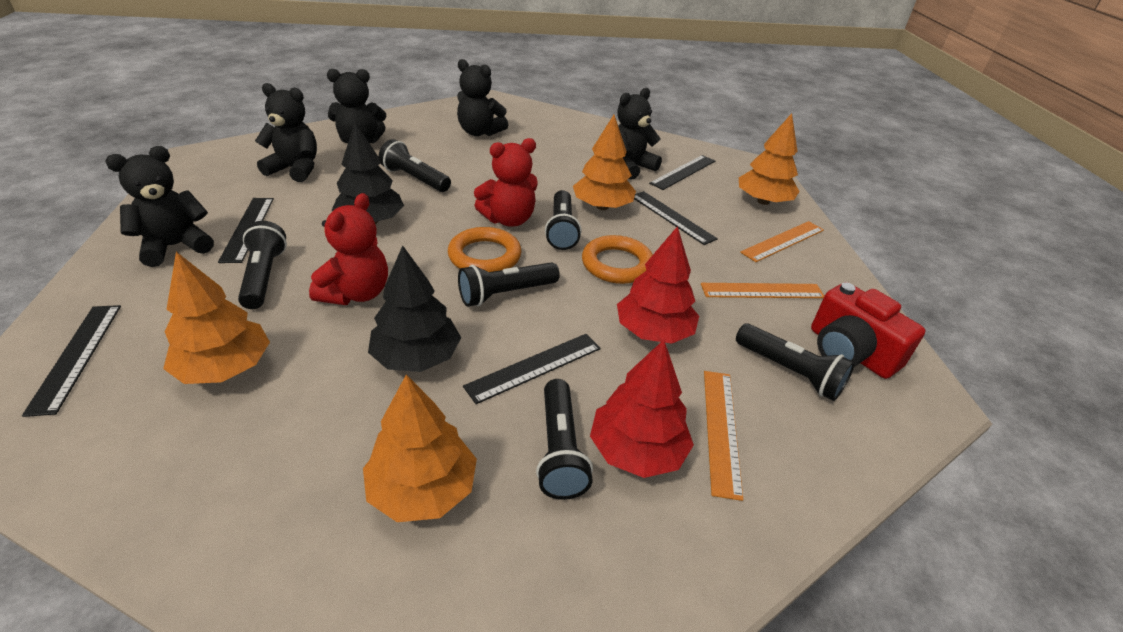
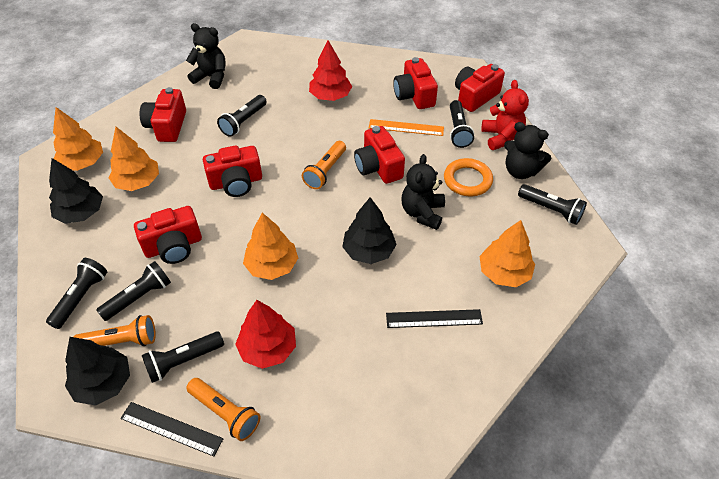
black ruler: 5 -> 2
black teddy bear: 5 -> 3
black tree: 2 -> 3
orange flashlight: 0 -> 3
orange ring: 2 -> 1
orange ruler: 3 -> 1
red camera: 1 -> 6
red teddy bear: 2 -> 1

